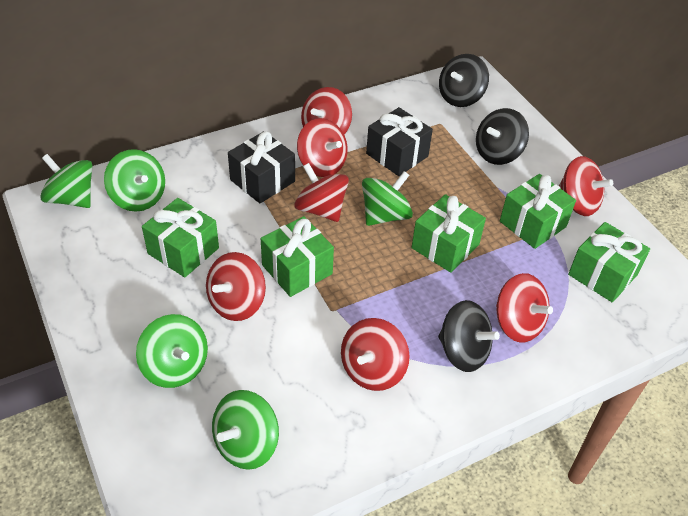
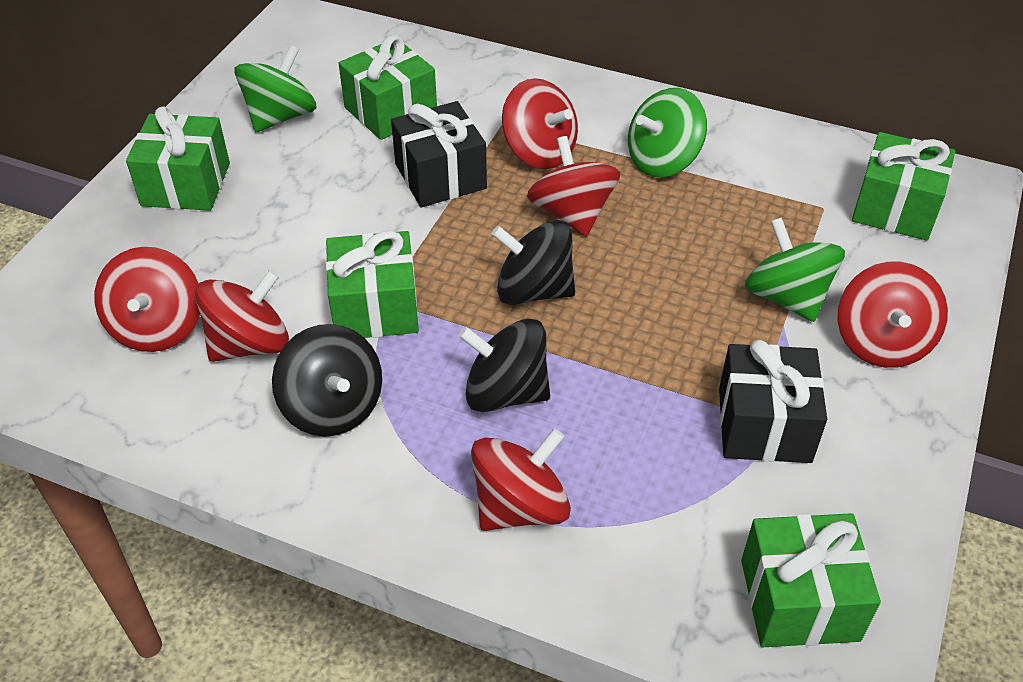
green spinning top: 5 -> 3
red spinning top: 7 -> 6

